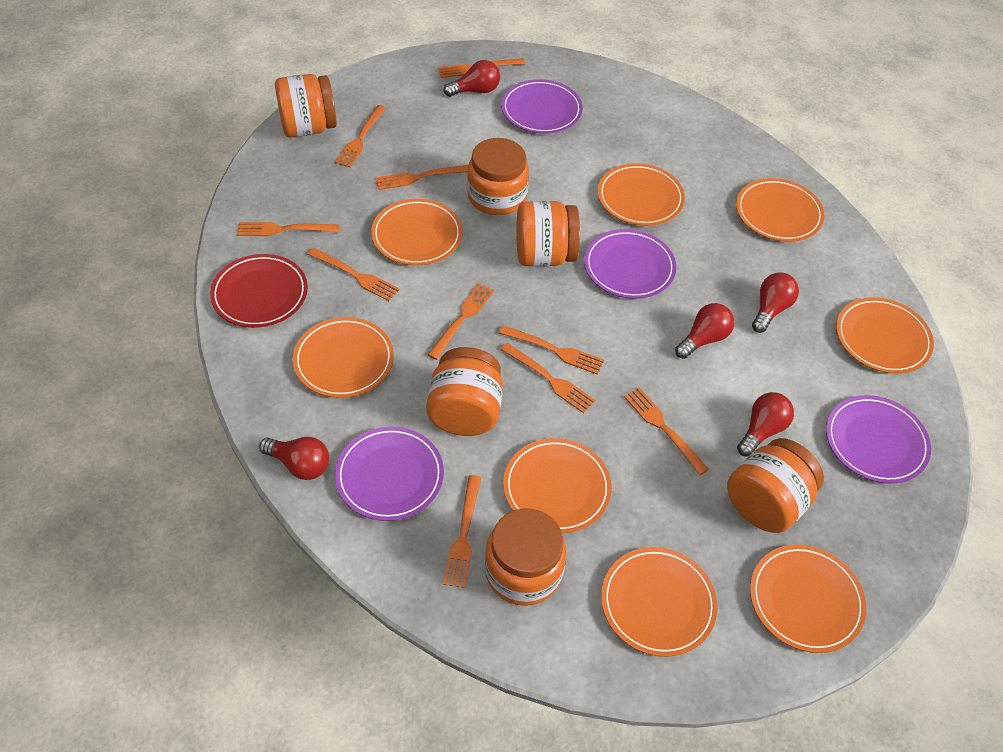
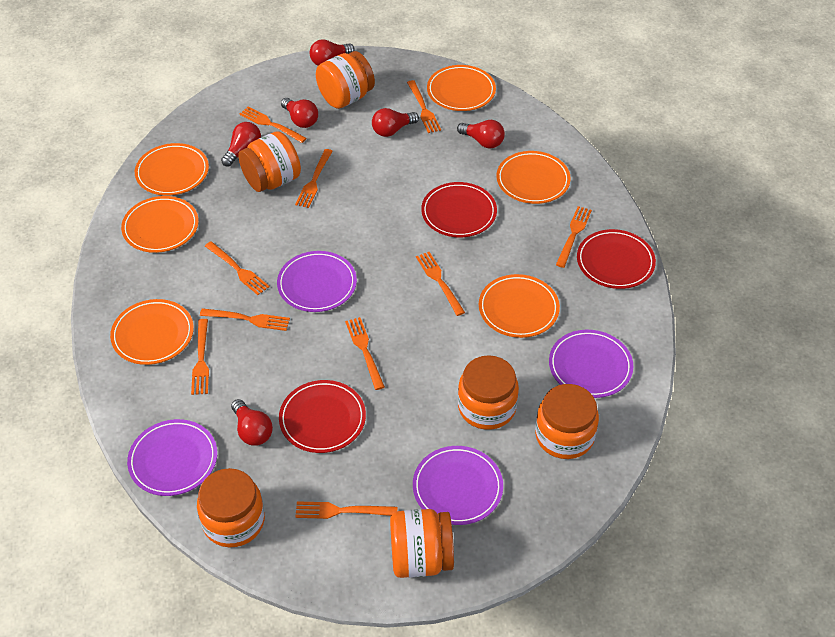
orange plate: 8 -> 6
red light bulb: 5 -> 6
red plate: 1 -> 3

